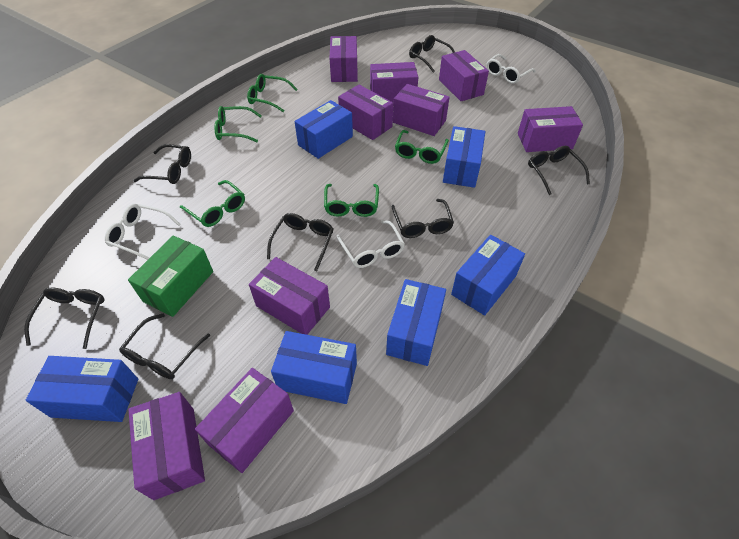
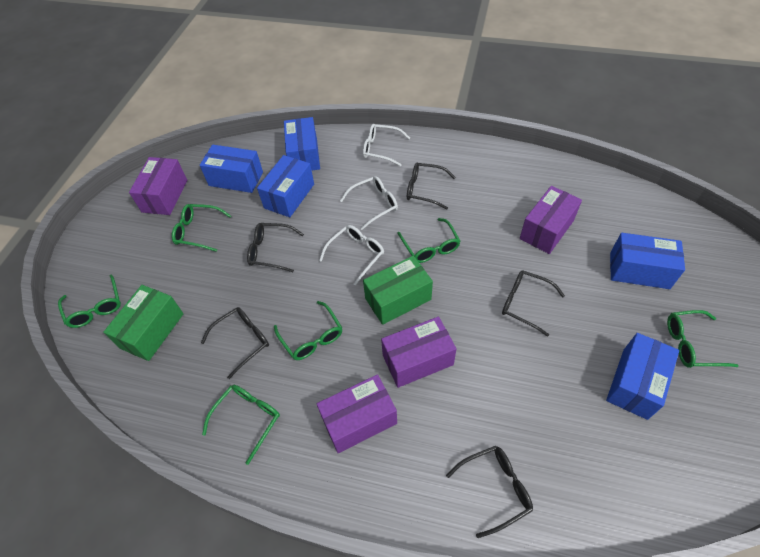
black glasses: 7 -> 5
blue box: 6 -> 5
green box: 1 -> 2
green glasses: 5 -> 6
purple box: 9 -> 4

